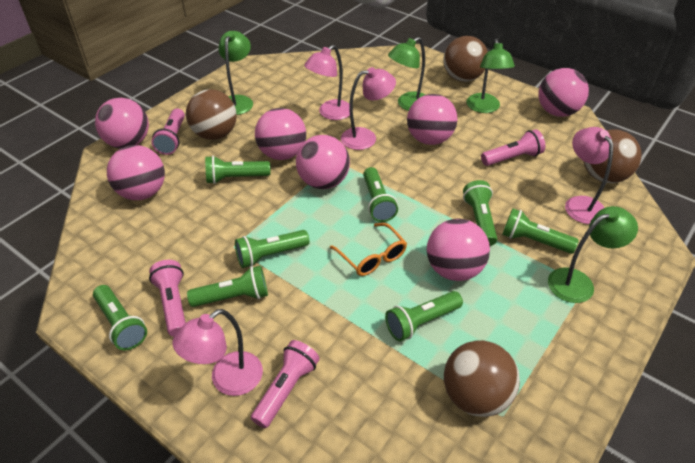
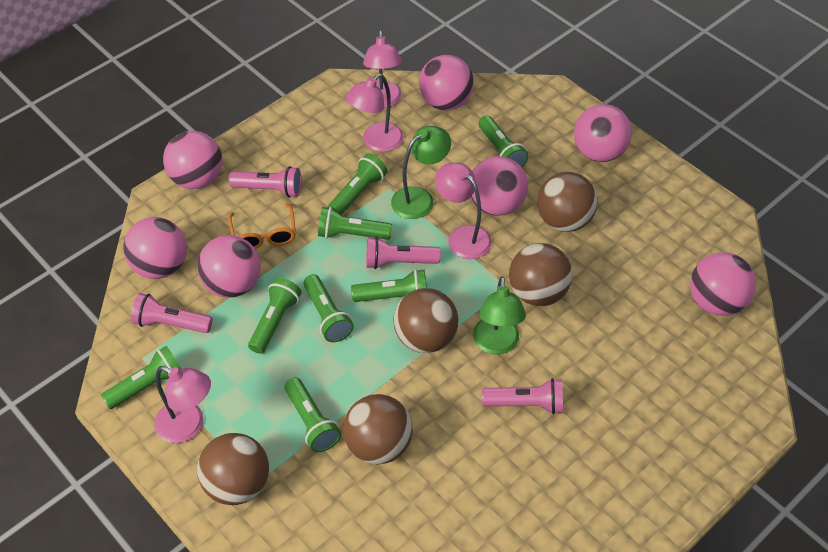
brown ball: 4 -> 5
green lamp: 4 -> 2

